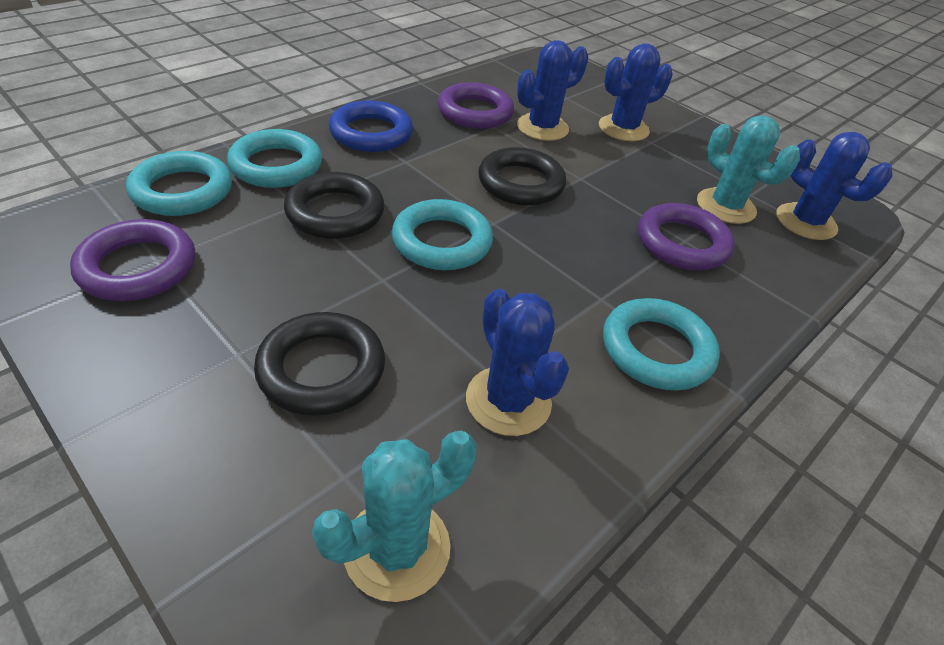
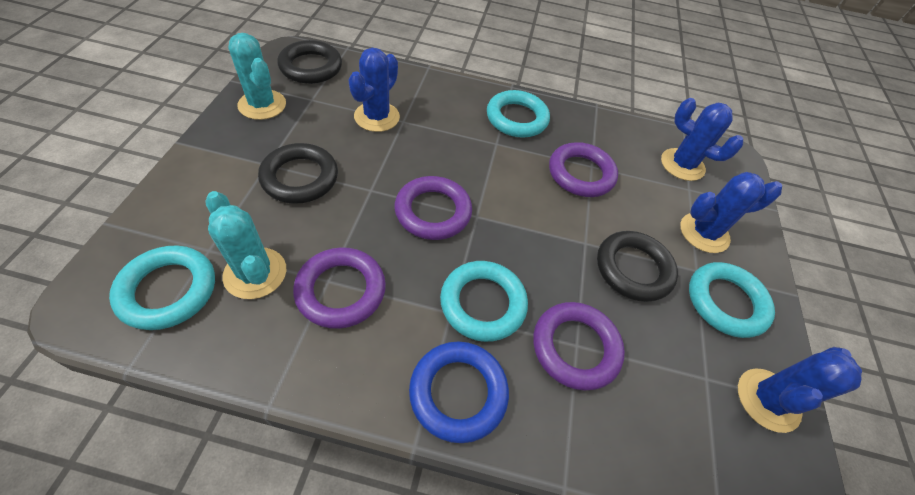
purple ring: 3 -> 4

